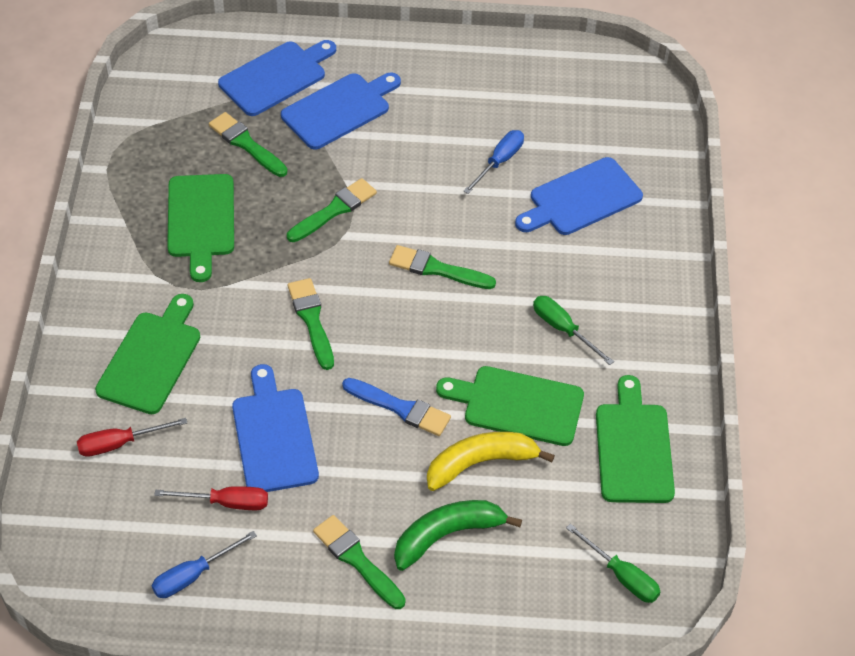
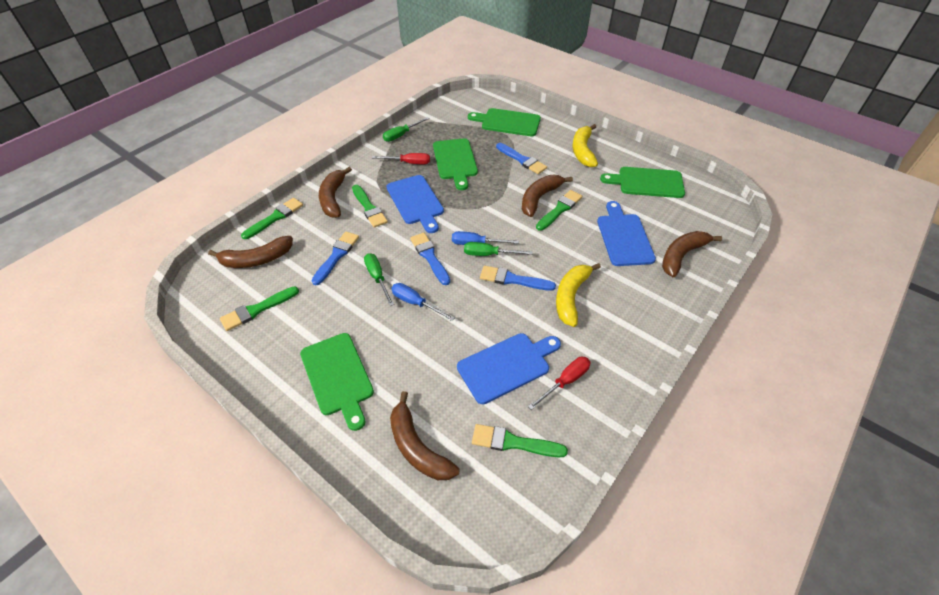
blue brush: 1 -> 4
blue cutting board: 4 -> 3
brown banana: 0 -> 5
green banana: 1 -> 0
green screwdriver: 2 -> 3
yellow banana: 1 -> 2

